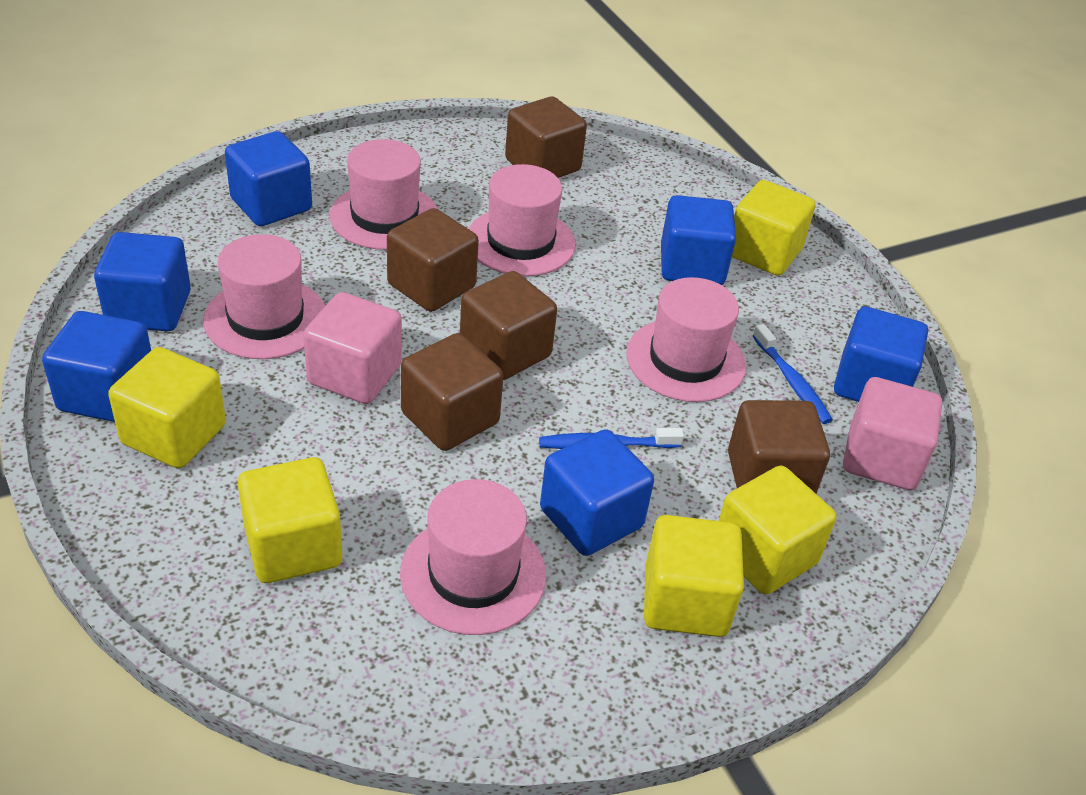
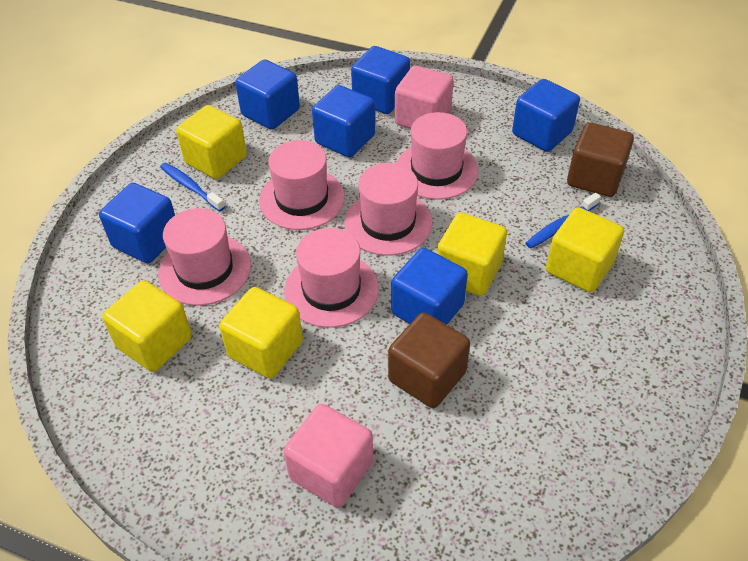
brown cube: 5 -> 2

